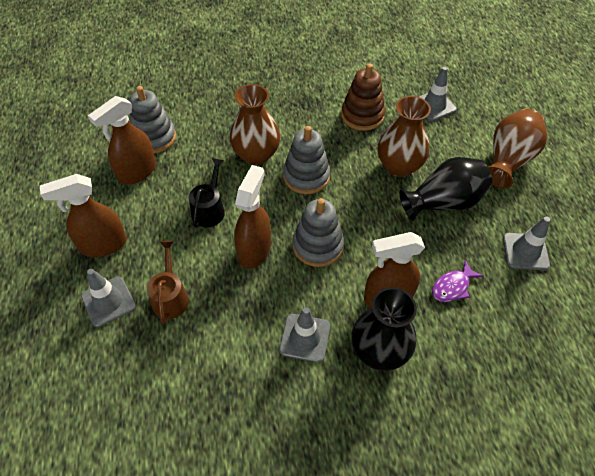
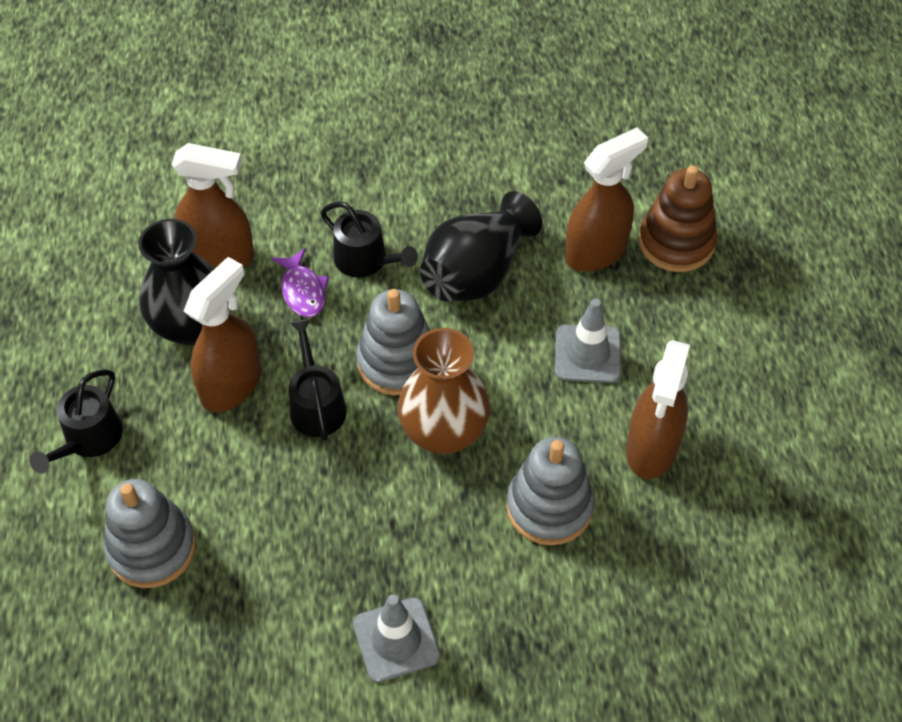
black watering can: 1 -> 3
brown vase: 3 -> 1
brown watering can: 1 -> 0
grey traffic cone: 4 -> 2

